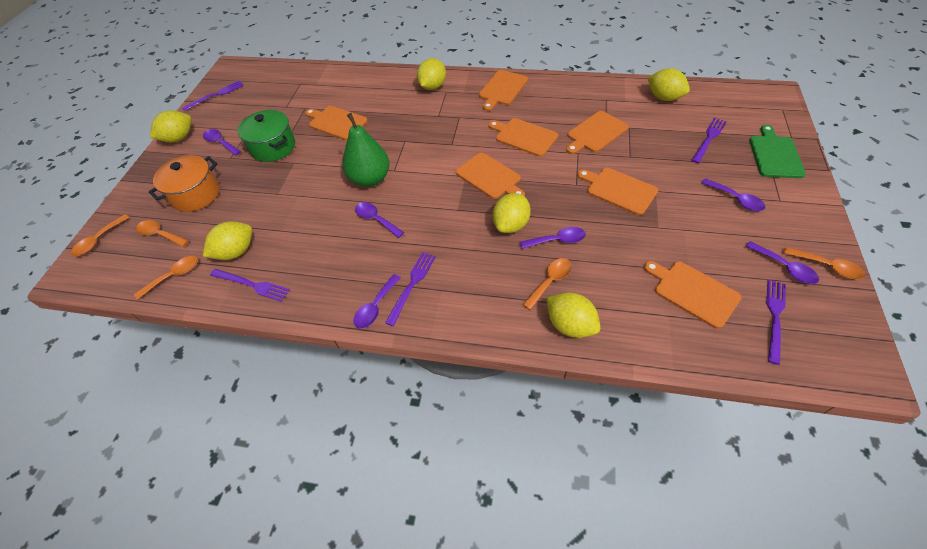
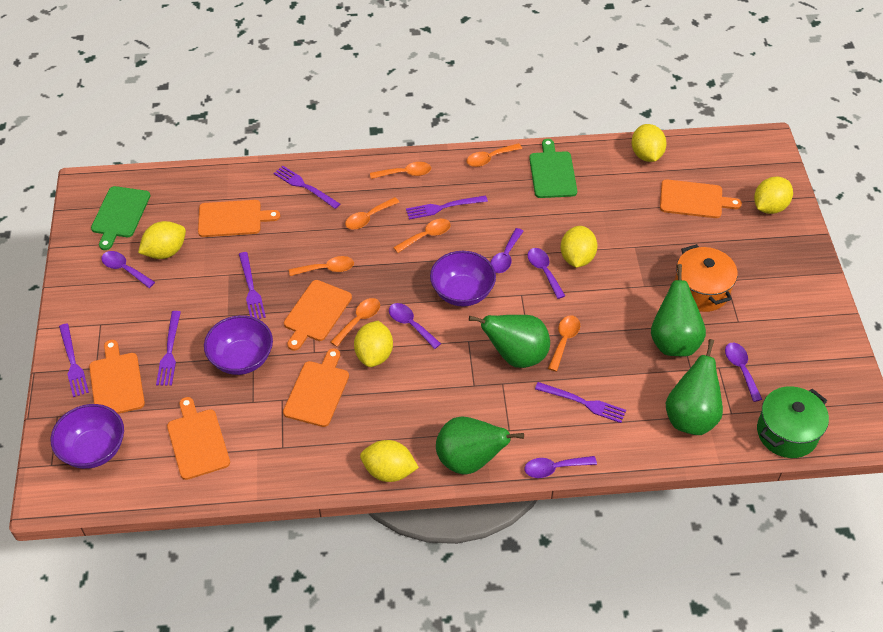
green cutting board: 1 -> 2
green pear: 1 -> 4
orange cutting board: 7 -> 6
orange spoon: 5 -> 7
purple bowl: 0 -> 3
purple fork: 5 -> 6

